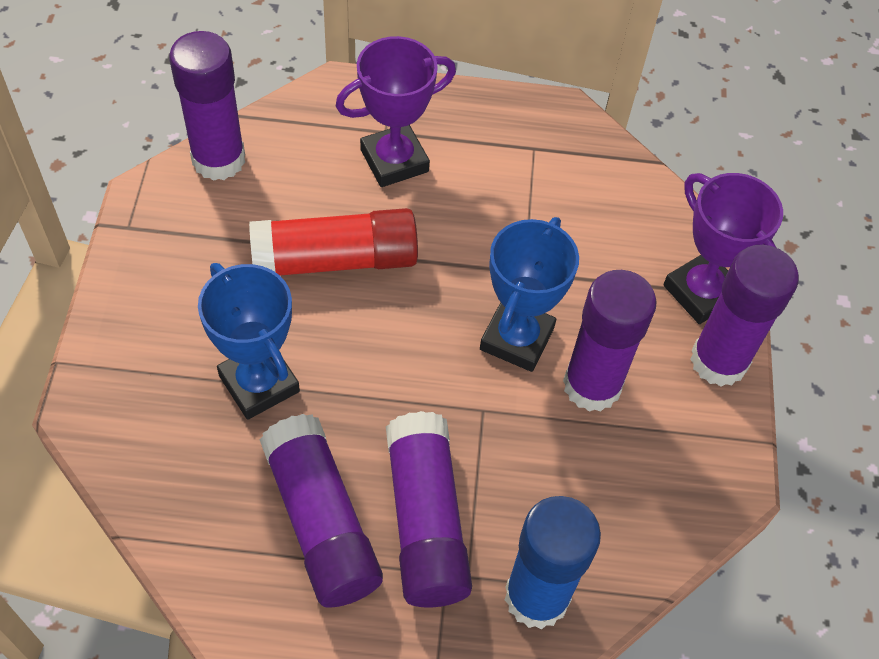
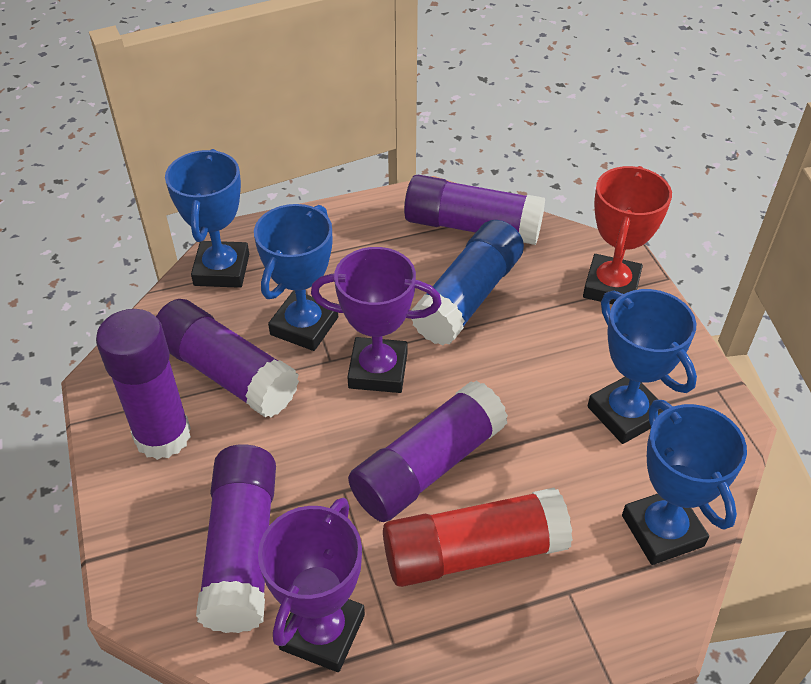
blue trophy: 2 -> 4
red trophy: 0 -> 1

